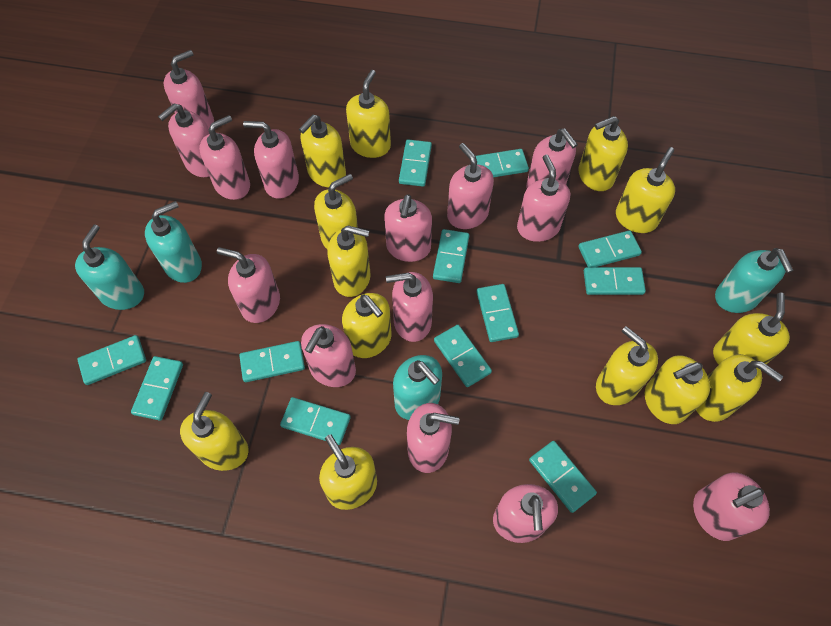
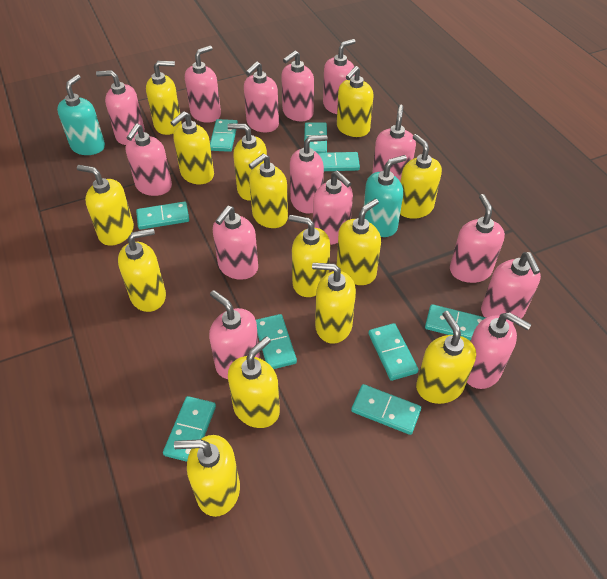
turquoise domino: 12 -> 9
turquoise soap dispenser: 4 -> 2
yellow soap dispenser: 13 -> 14

